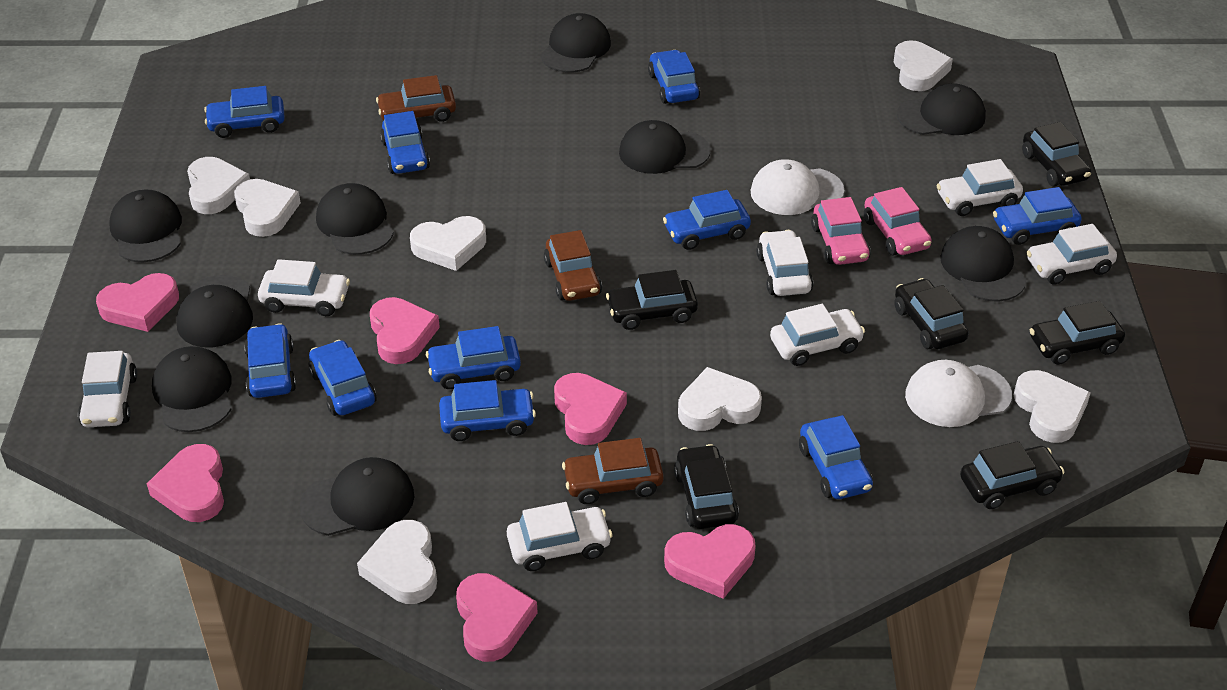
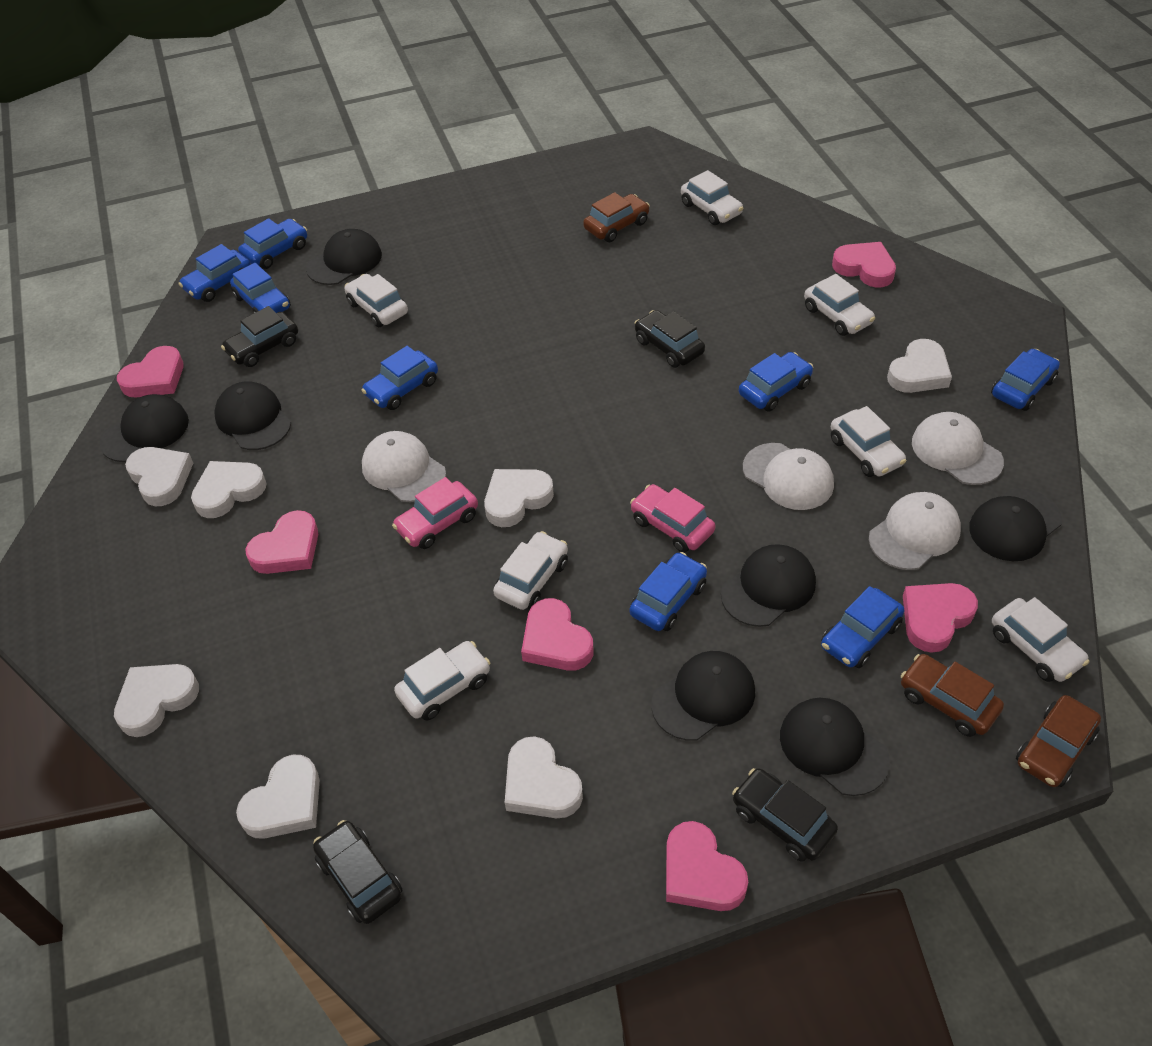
black cap: 9 -> 7
black car: 6 -> 4
blue car: 10 -> 8
white cap: 2 -> 4

